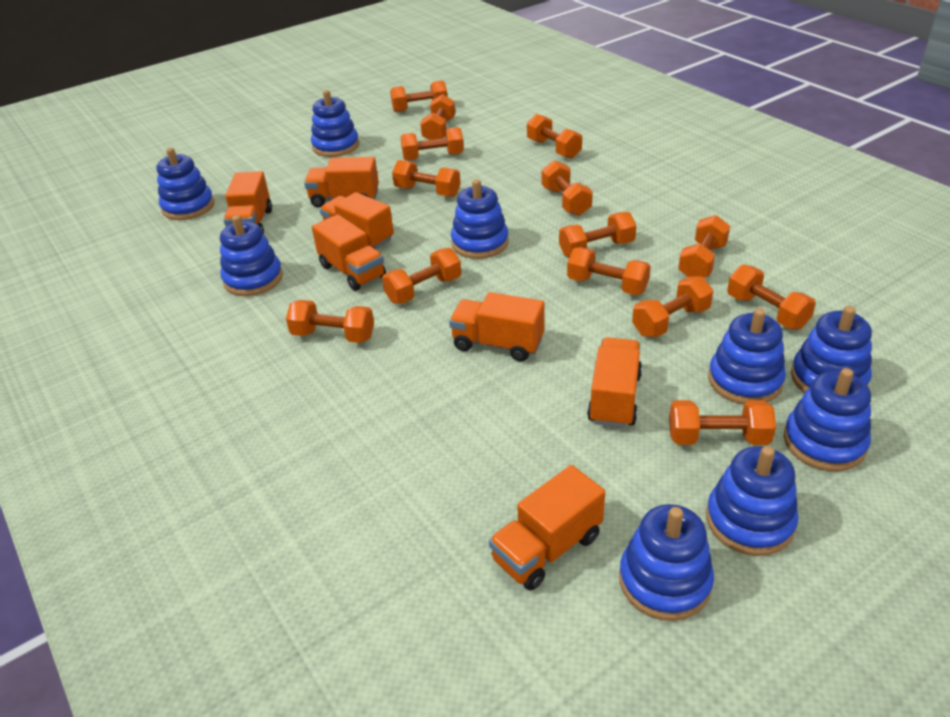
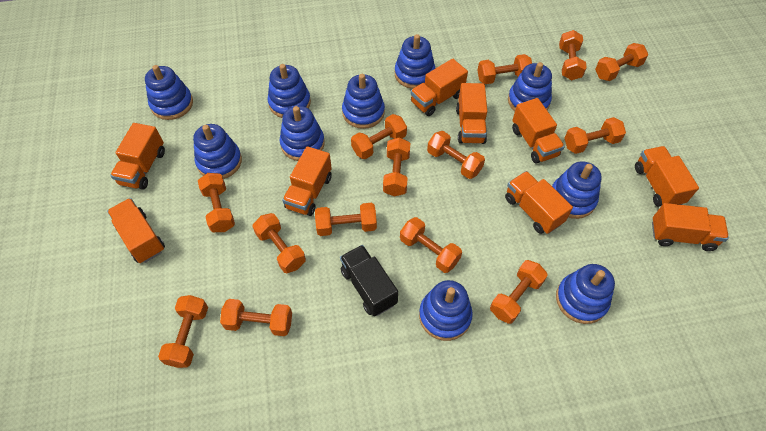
black truck: 0 -> 1
blue stacking toy: 9 -> 10
orange truck: 7 -> 9

